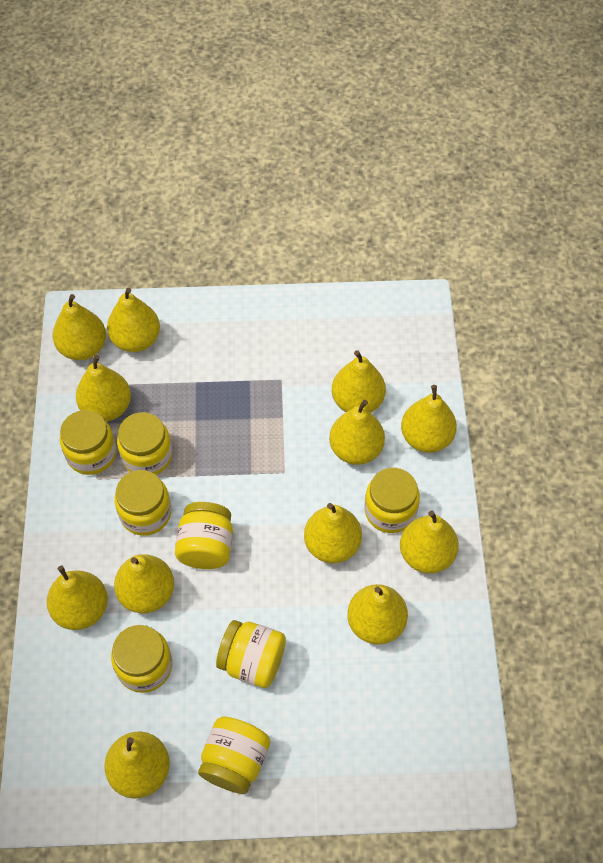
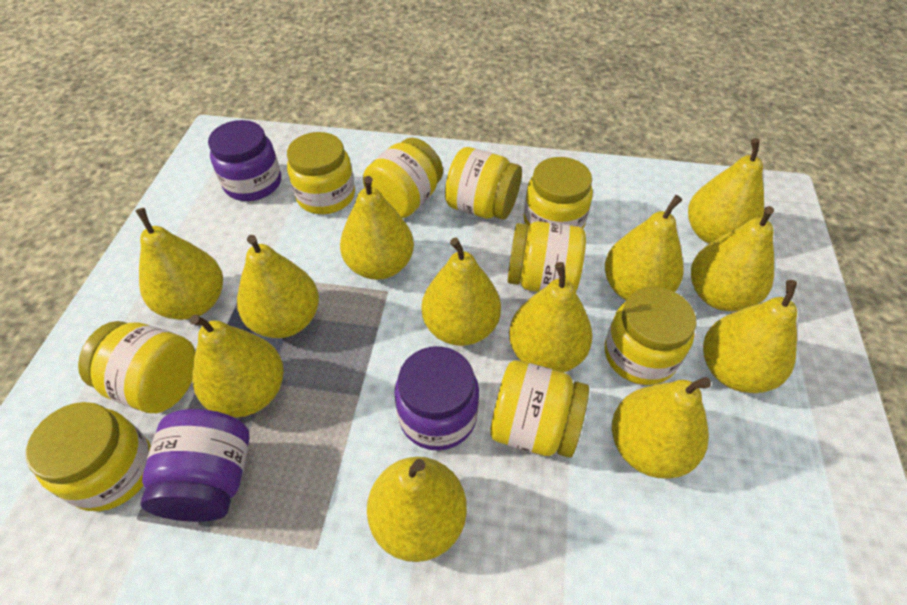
purple jar: 0 -> 3
yellow jar: 8 -> 9

